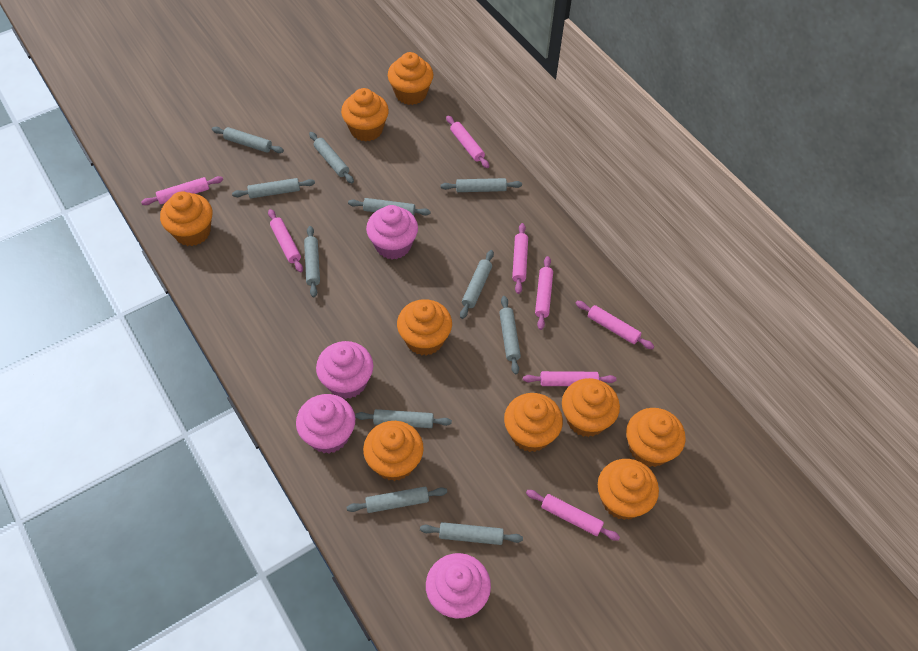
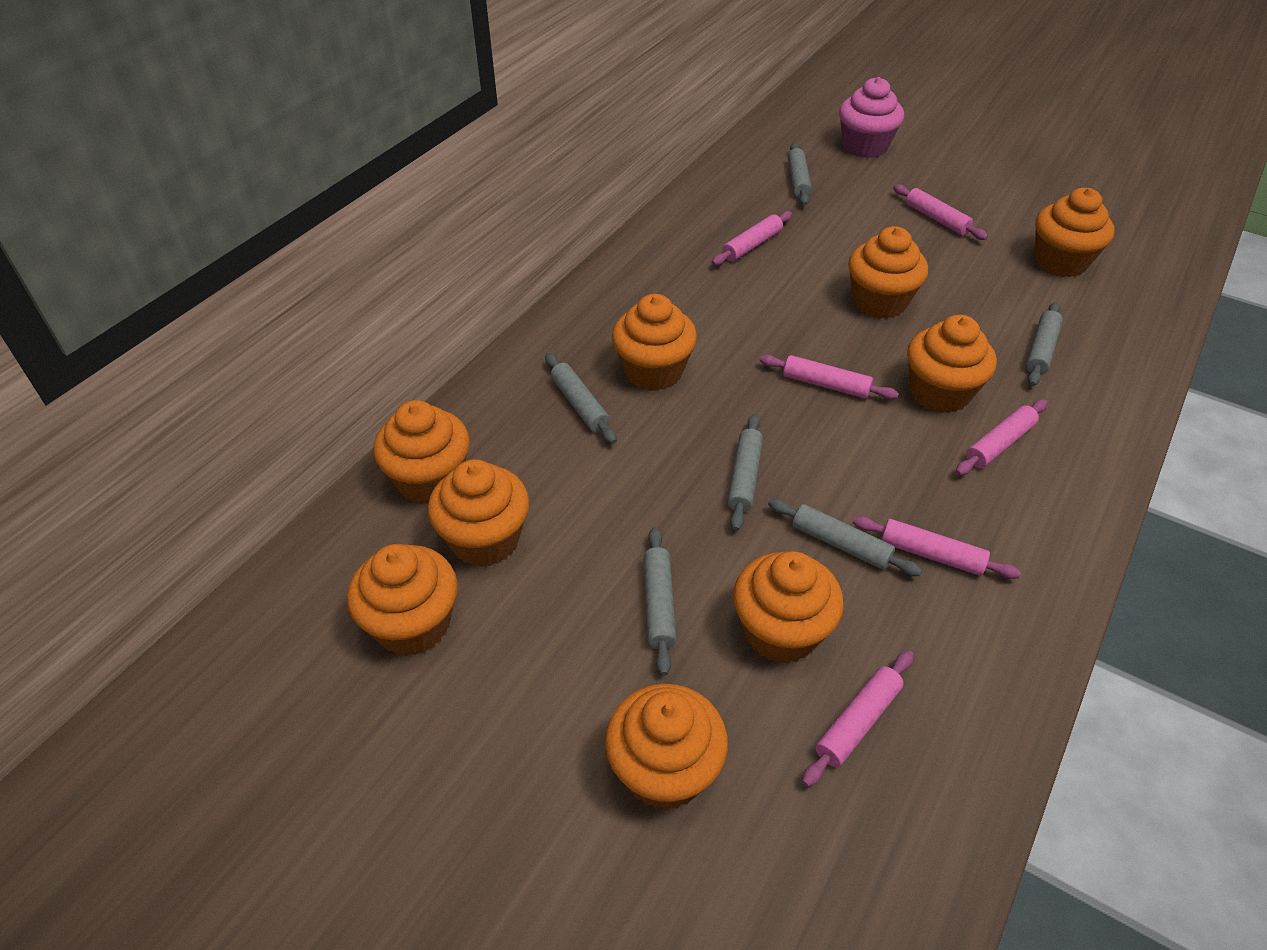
grey rolling pin: 11 -> 6
pink cupcake: 4 -> 1
pink rolling pin: 8 -> 6

